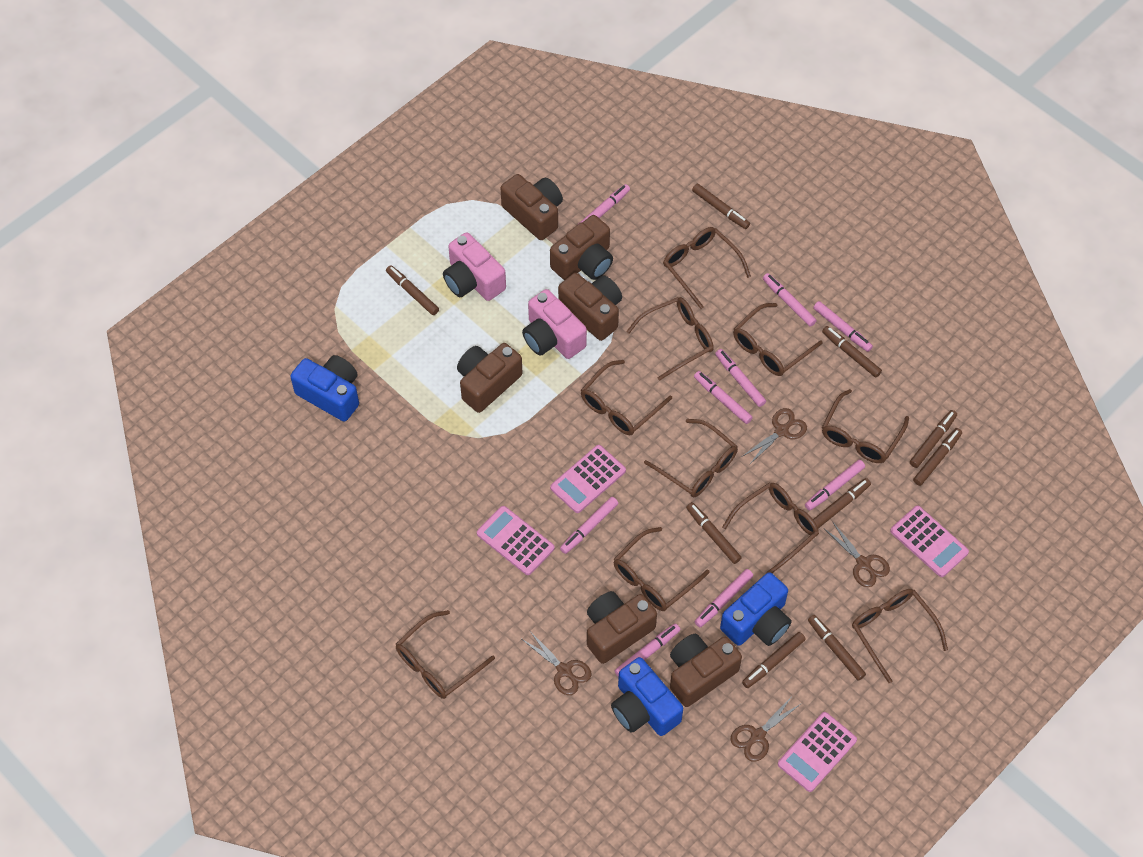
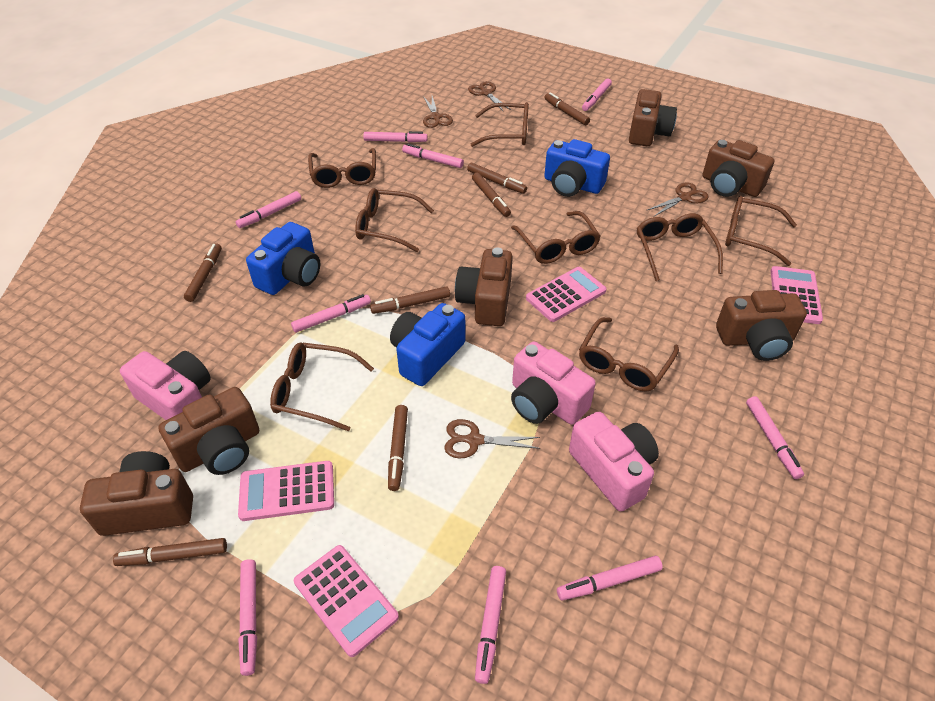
brown glasses: 10 -> 8
brown marker: 9 -> 7
pink camera: 2 -> 3

